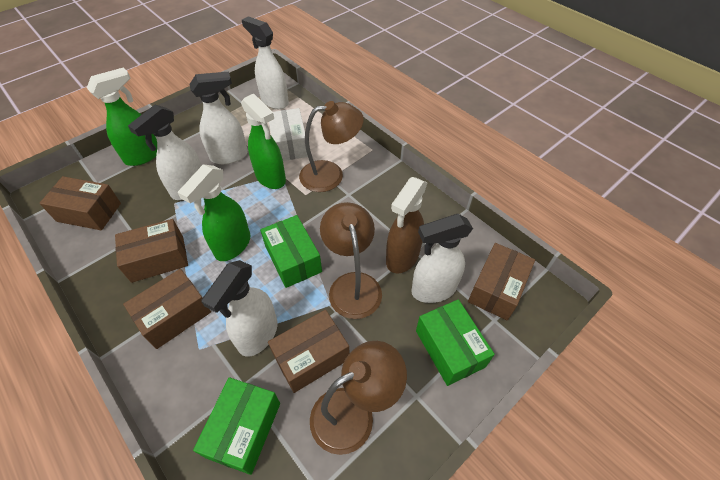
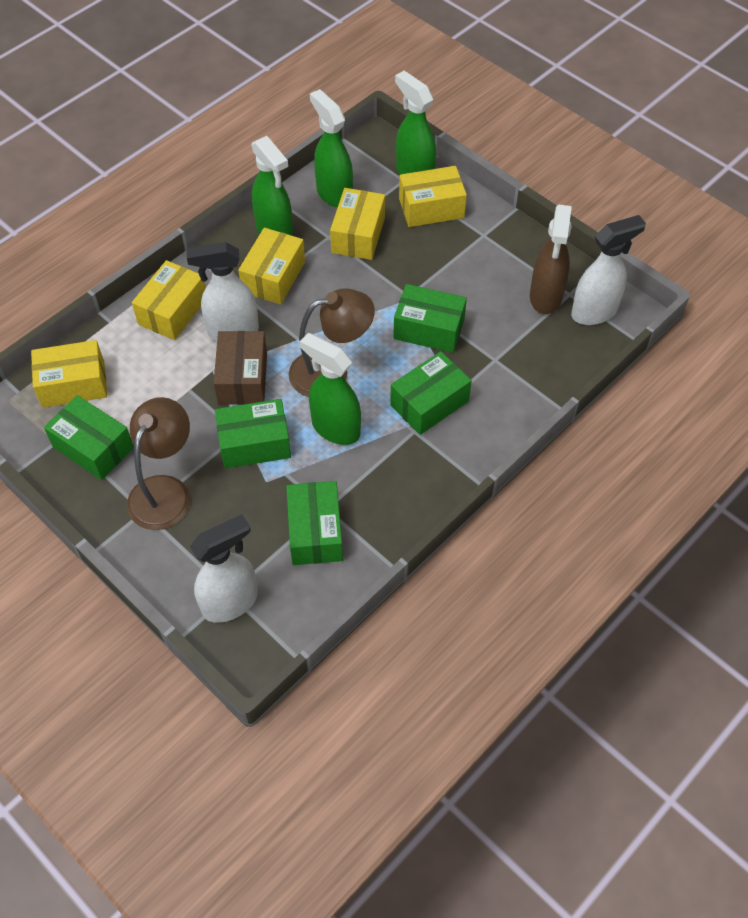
brown box: 5 -> 1
brown lamp: 3 -> 2
green box: 3 -> 5
green spray bottle: 3 -> 4
white box: 1 -> 0
white spray bottle: 5 -> 3
yellow box: 0 -> 5

